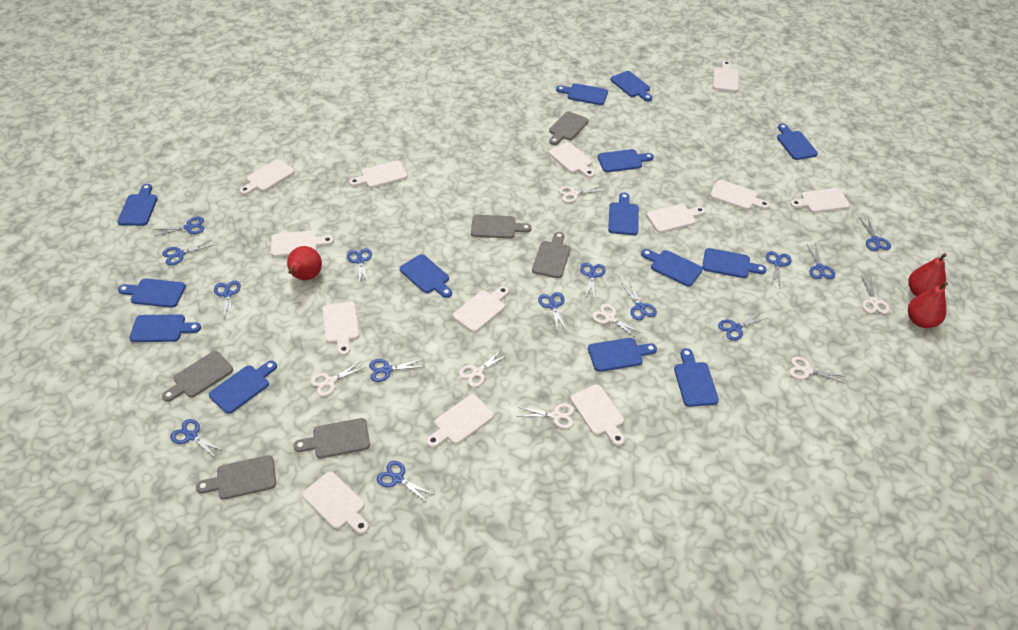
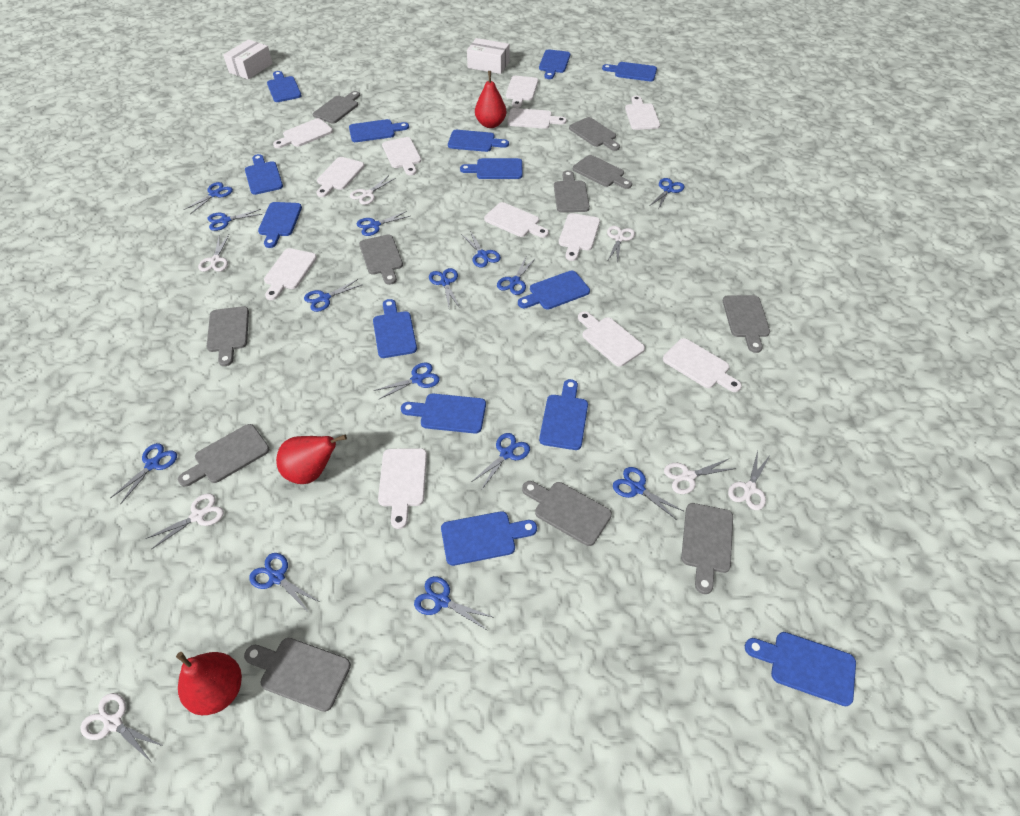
grey cutting board: 6 -> 11
white box: 0 -> 2
white cutting board: 13 -> 12

